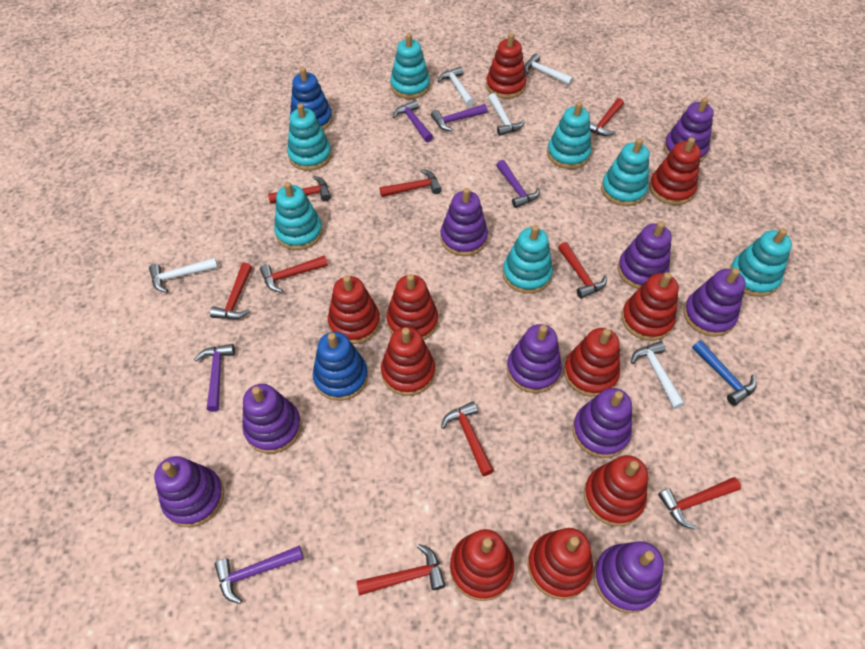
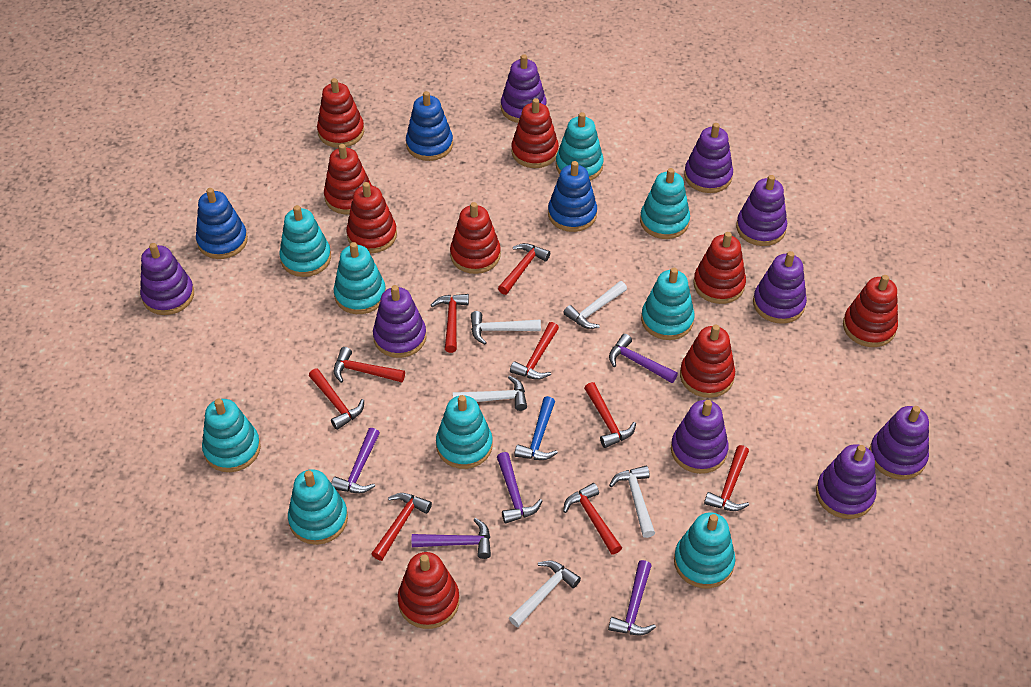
blue stacking toy: 2 -> 3
red stacking toy: 10 -> 9
turquoise stacking toy: 7 -> 9

